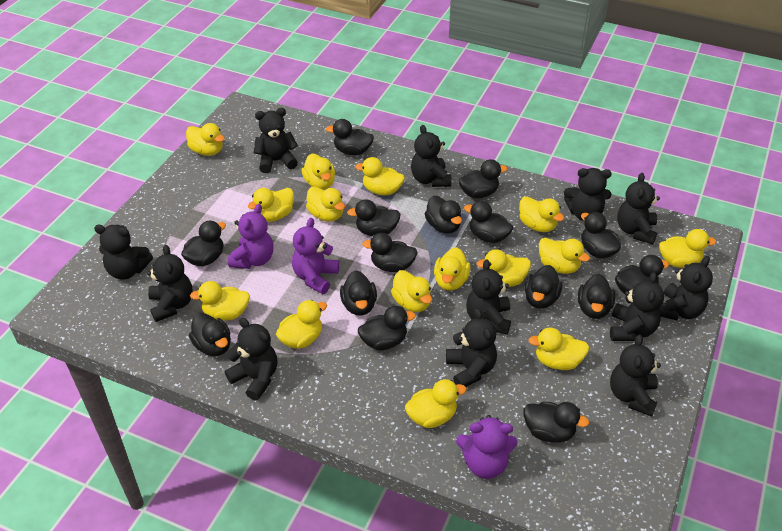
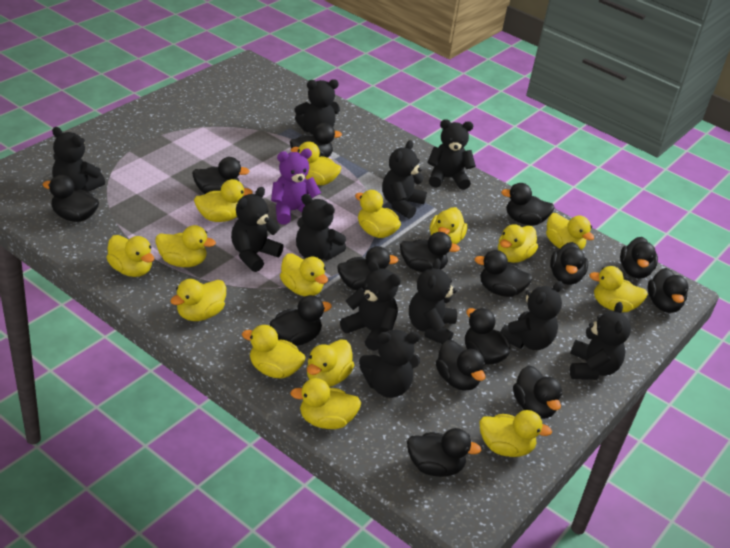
black teddy bear: 12 -> 11
purple teddy bear: 3 -> 1

